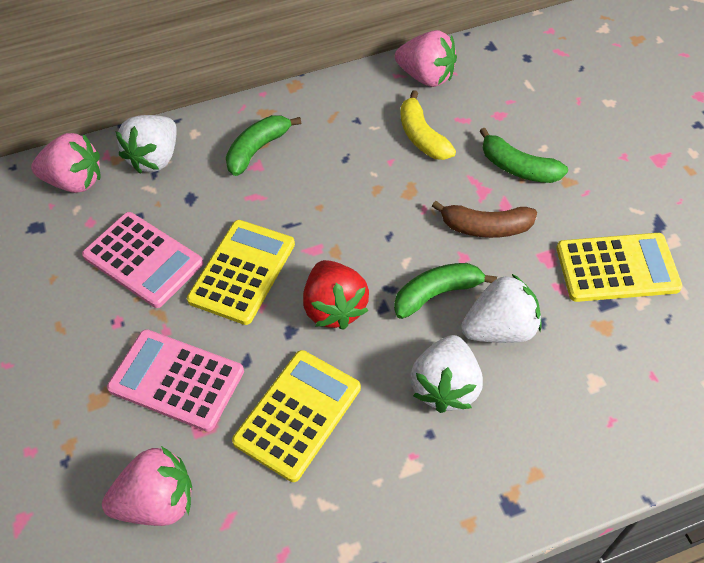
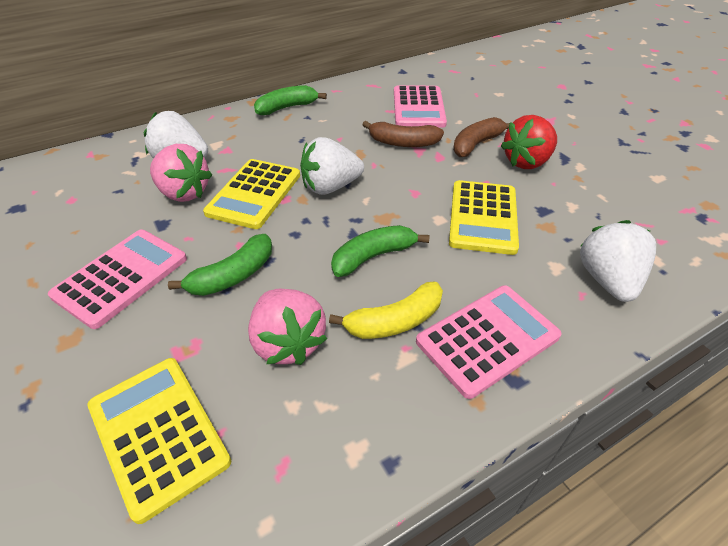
brown banana: 1 -> 2
pink calculator: 2 -> 3
pink strawberry: 3 -> 2

